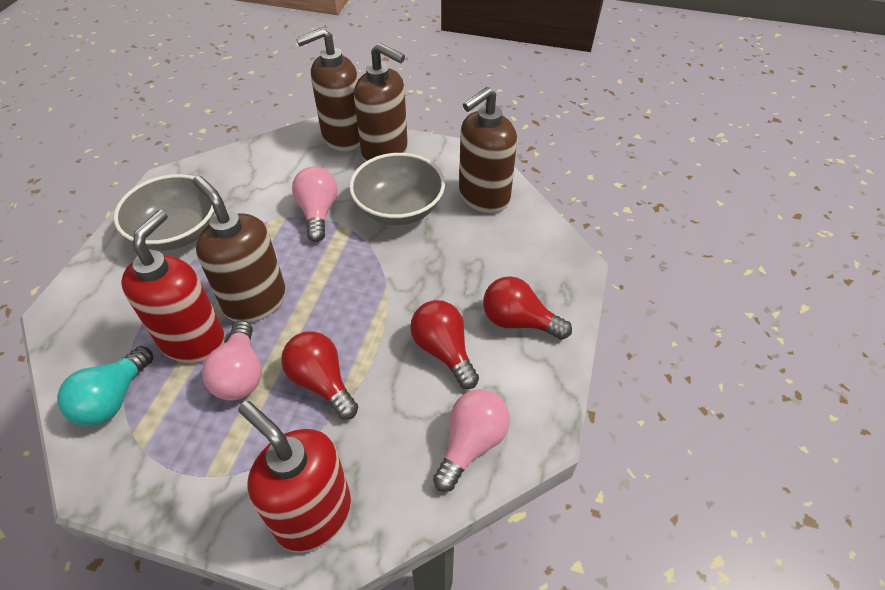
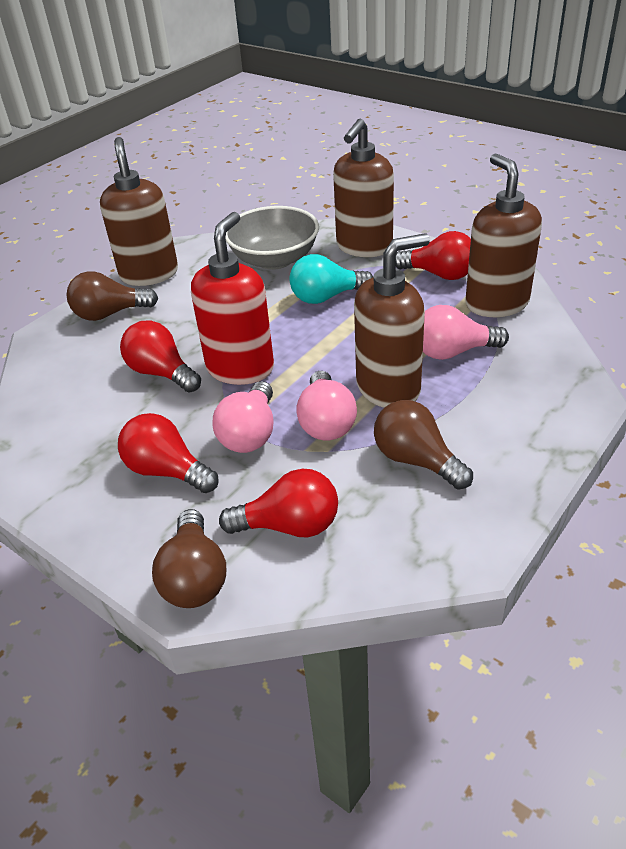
brown light bulb: 0 -> 3
grey bowl: 2 -> 1
red light bulb: 3 -> 4
red soap dispenser: 2 -> 1

